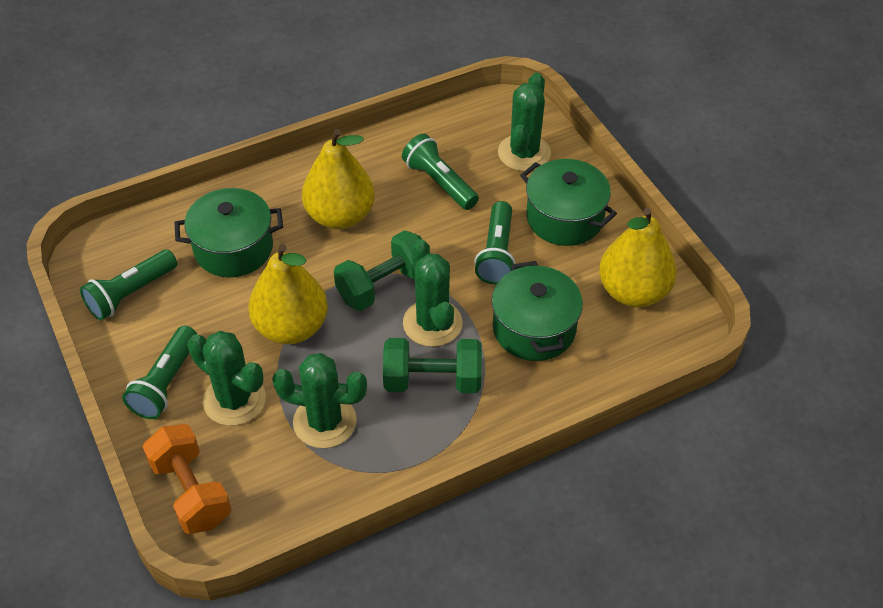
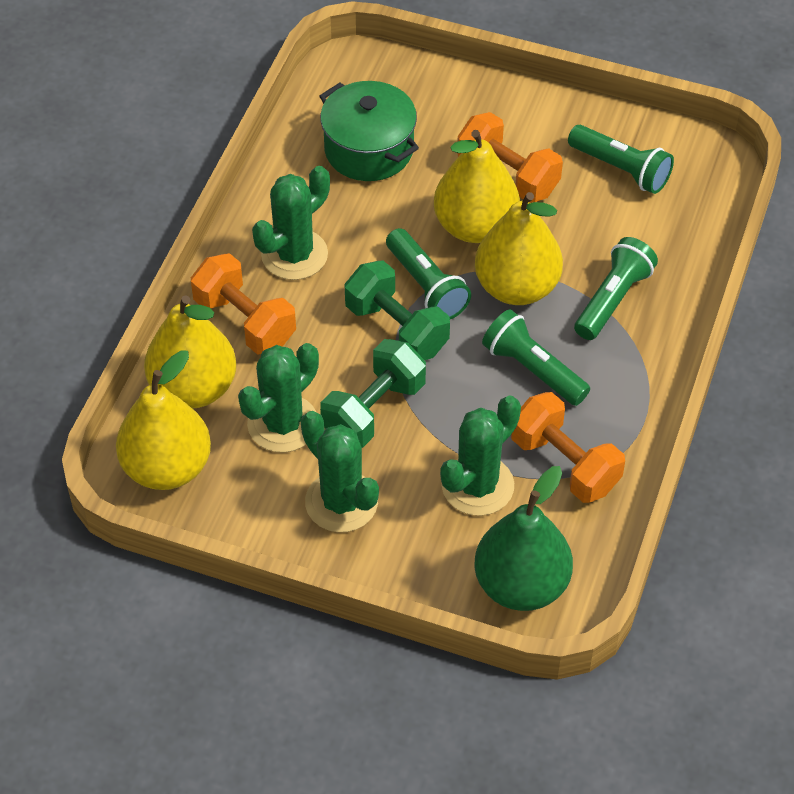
green pear: 0 -> 1
green pot: 3 -> 1
orange dumbbell: 1 -> 3
yellow pear: 3 -> 4

